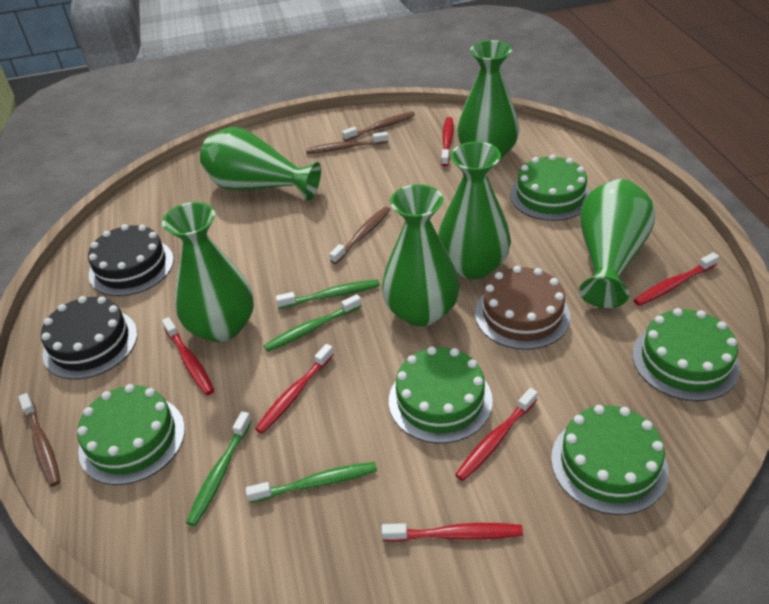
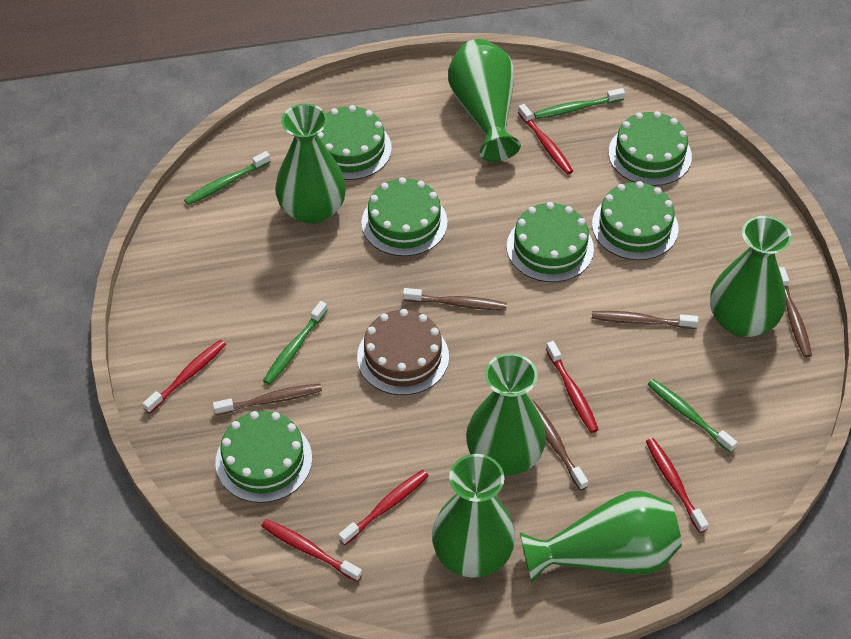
black cake: 2 -> 0
brown toothbrush: 4 -> 5
green cake: 5 -> 6

